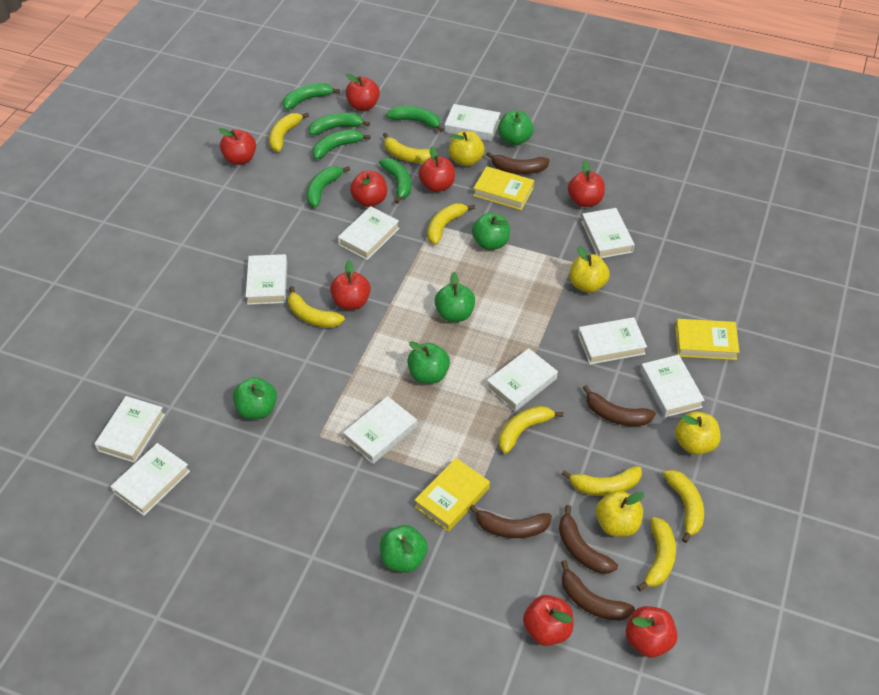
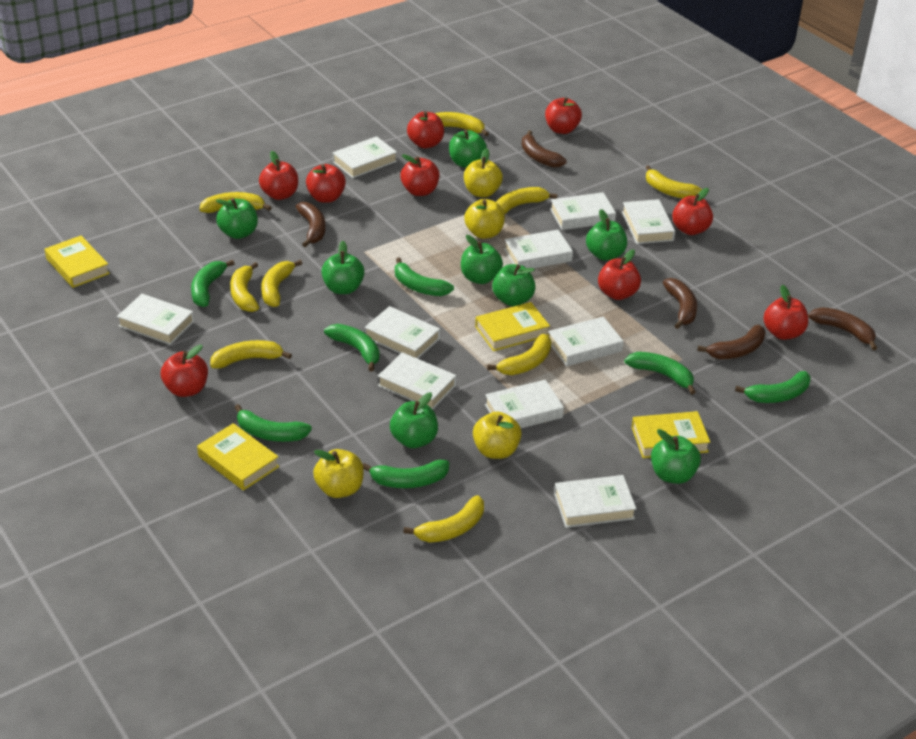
green apple: 6 -> 8
green banana: 6 -> 7
red apple: 8 -> 9
yellow banana: 8 -> 9
yellow book: 3 -> 4

